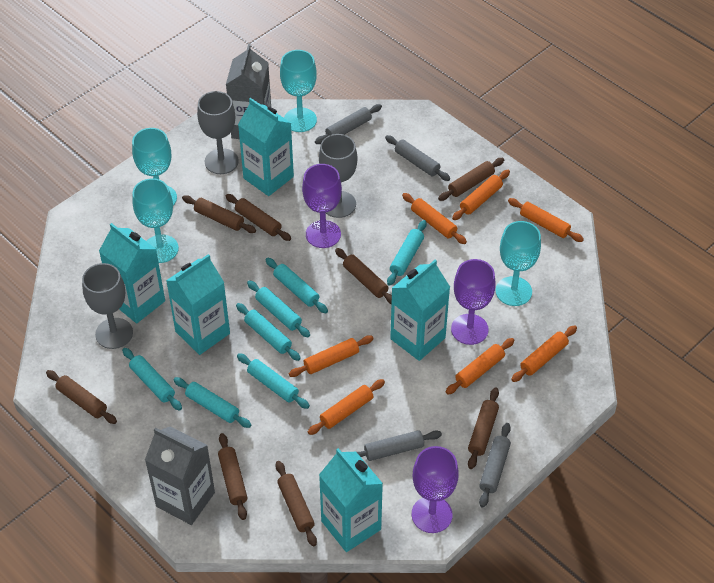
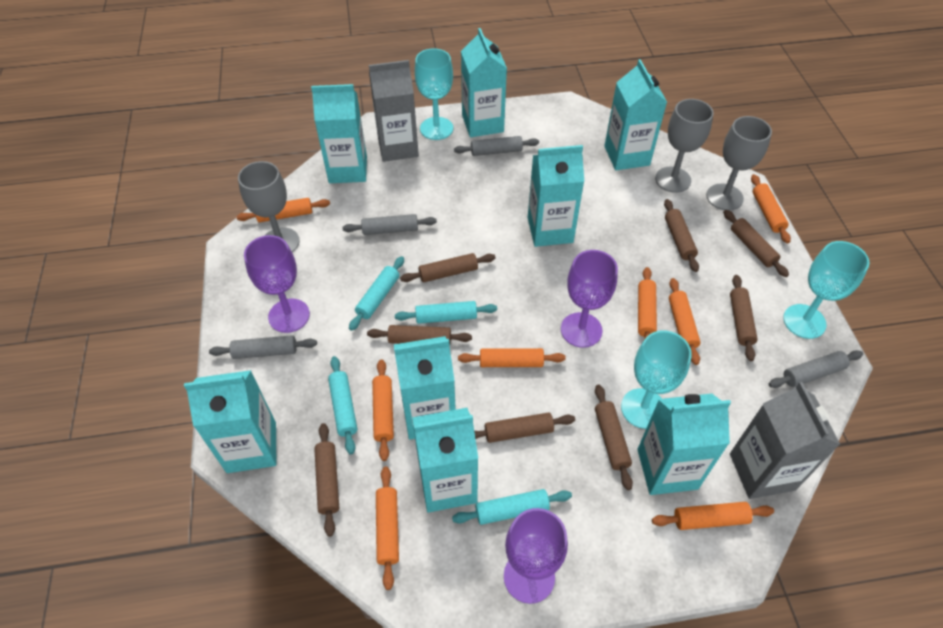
orange rolling pin: 7 -> 8
turquoise carton: 5 -> 8
turquoise goblet: 4 -> 3
turquoise rolling pin: 7 -> 4

